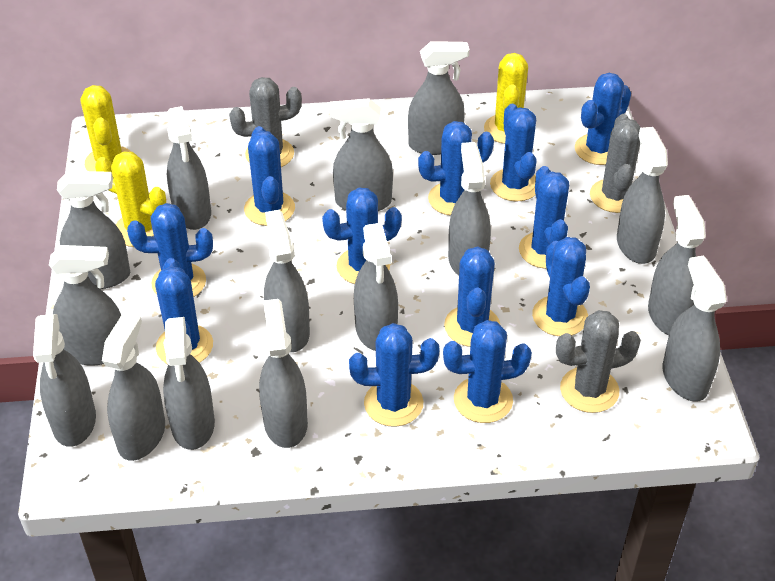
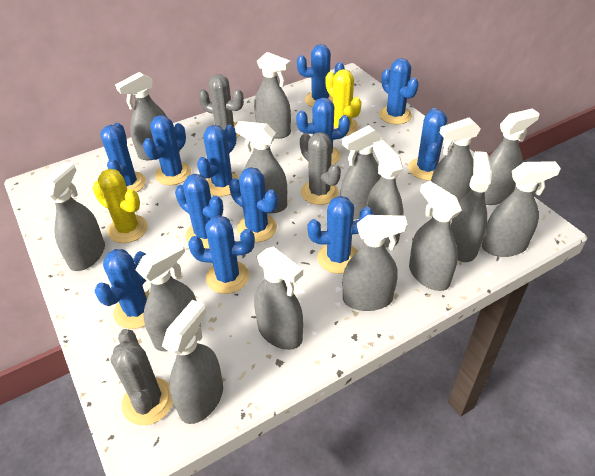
yellow cactus: 3 -> 2

